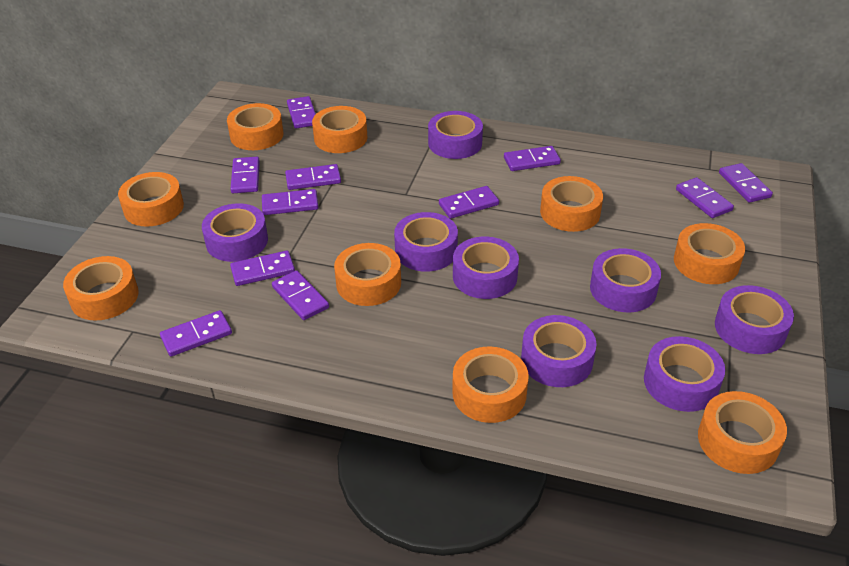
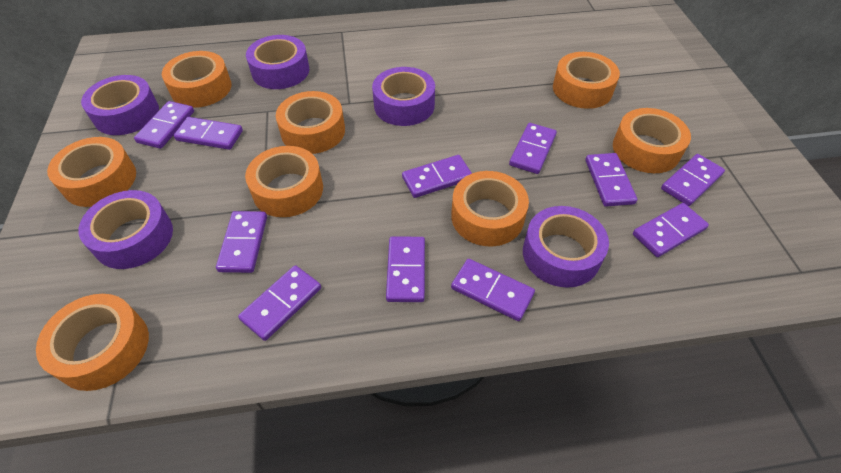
orange tape: 9 -> 8
purple tape: 8 -> 5

